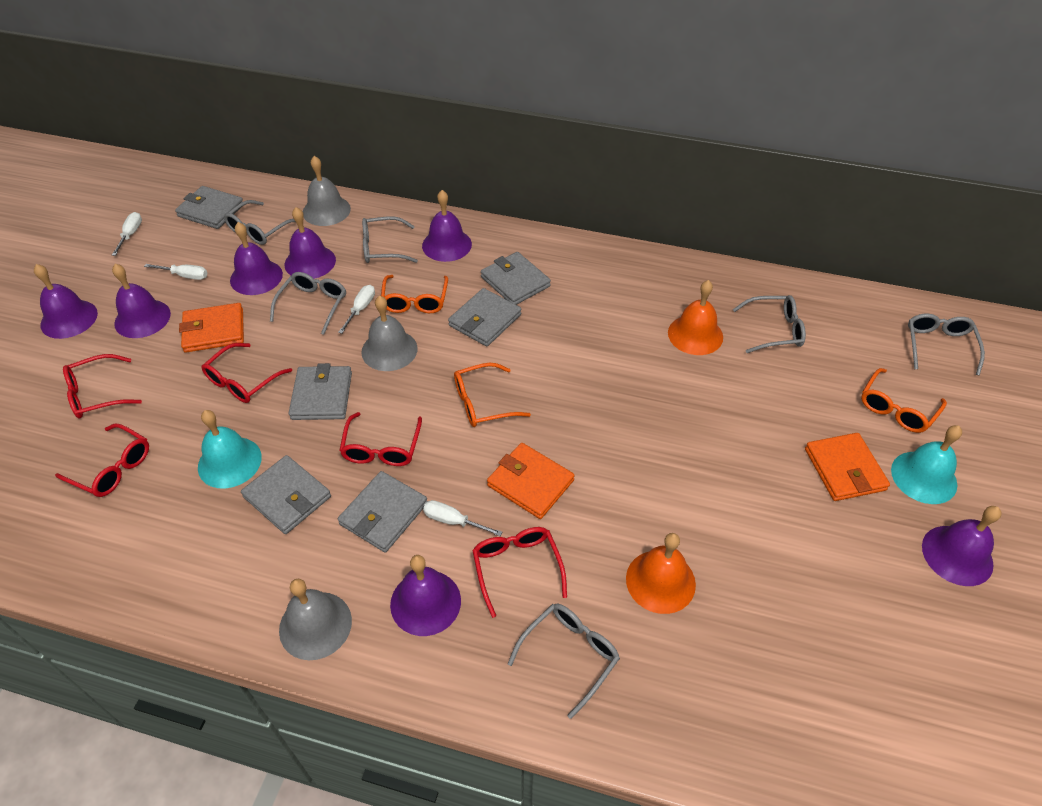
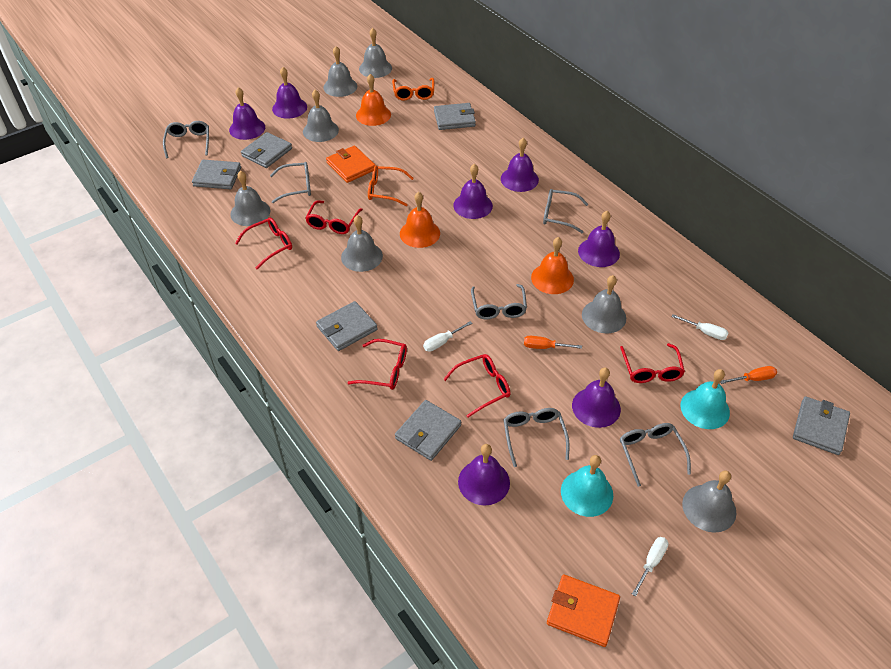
grey bell: 3 -> 7
orange bell: 2 -> 3
orange glasses: 3 -> 2
orange screwdriver: 0 -> 2
orange wallet: 3 -> 2
white screwdriver: 4 -> 3

